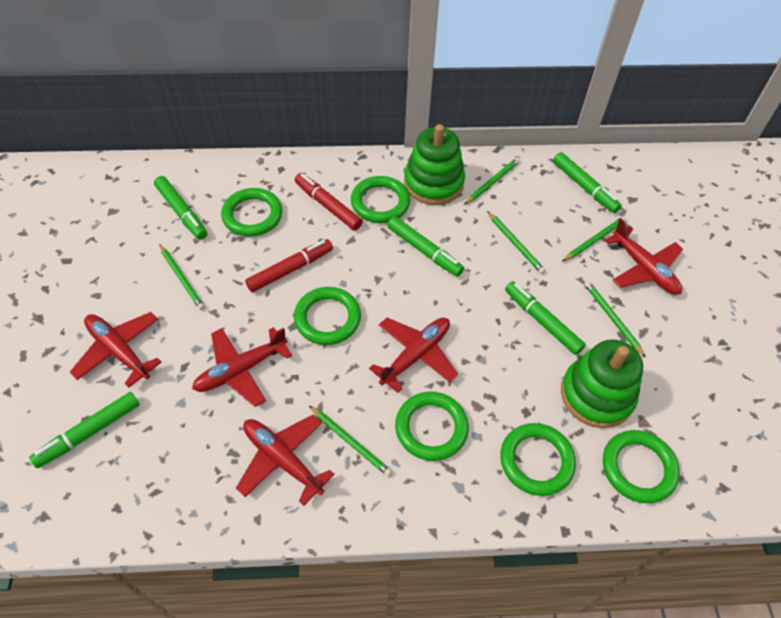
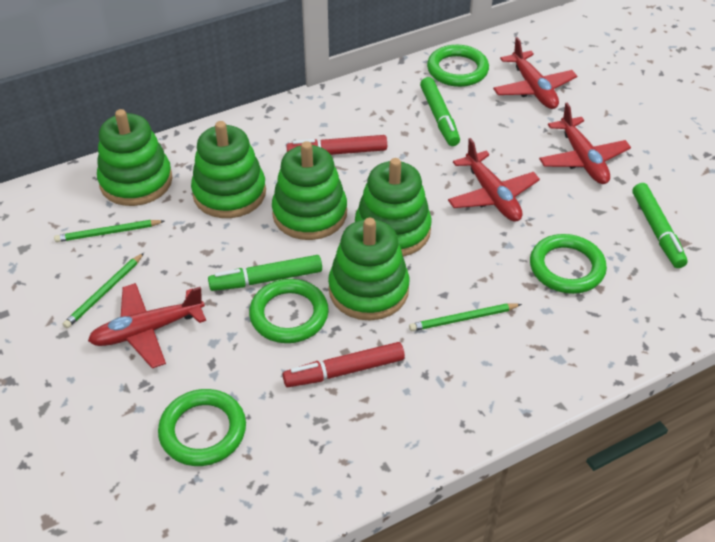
green marker: 5 -> 3
green pencil: 6 -> 3
green ring: 6 -> 4
green stacking toy: 2 -> 5
red plane: 5 -> 4

